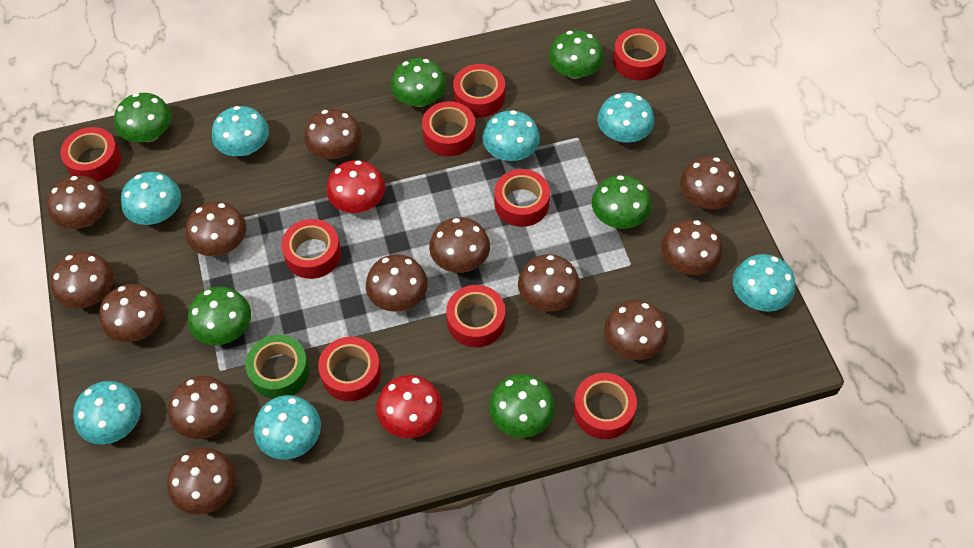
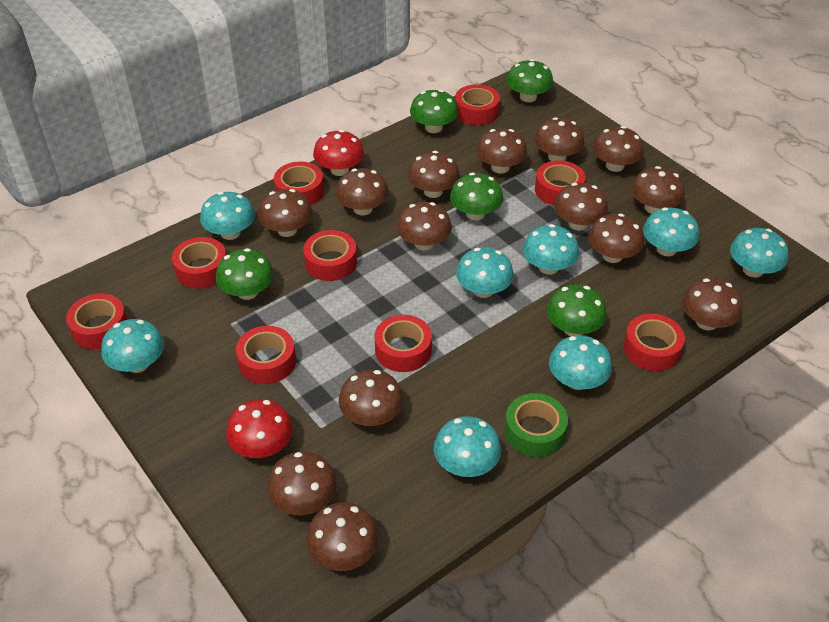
brown mushroom: 13 -> 14
green mushroom: 6 -> 5
turquoise mushroom: 7 -> 8

